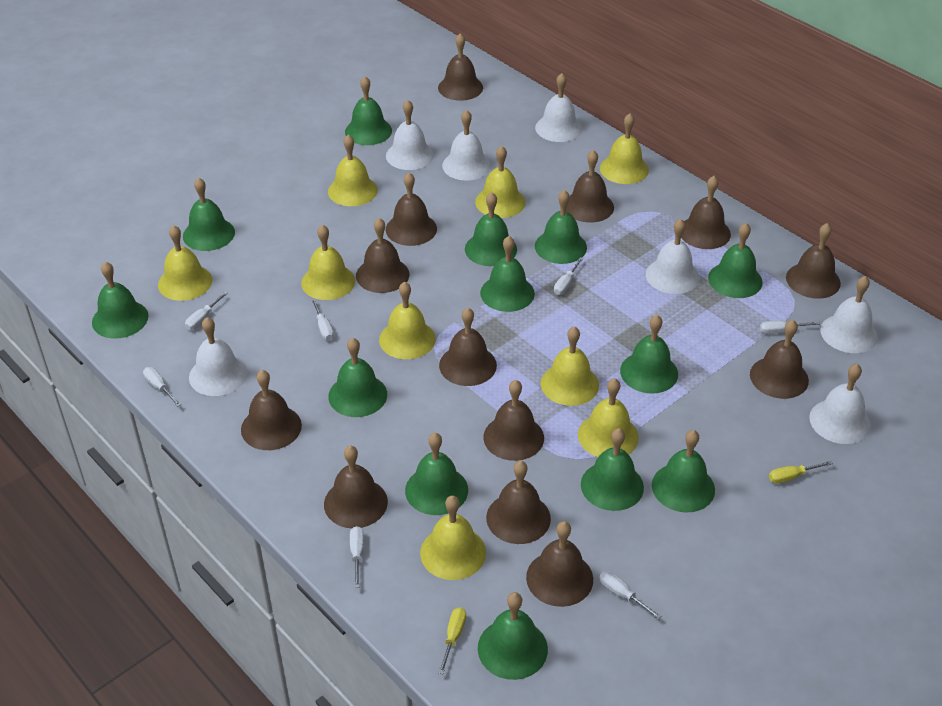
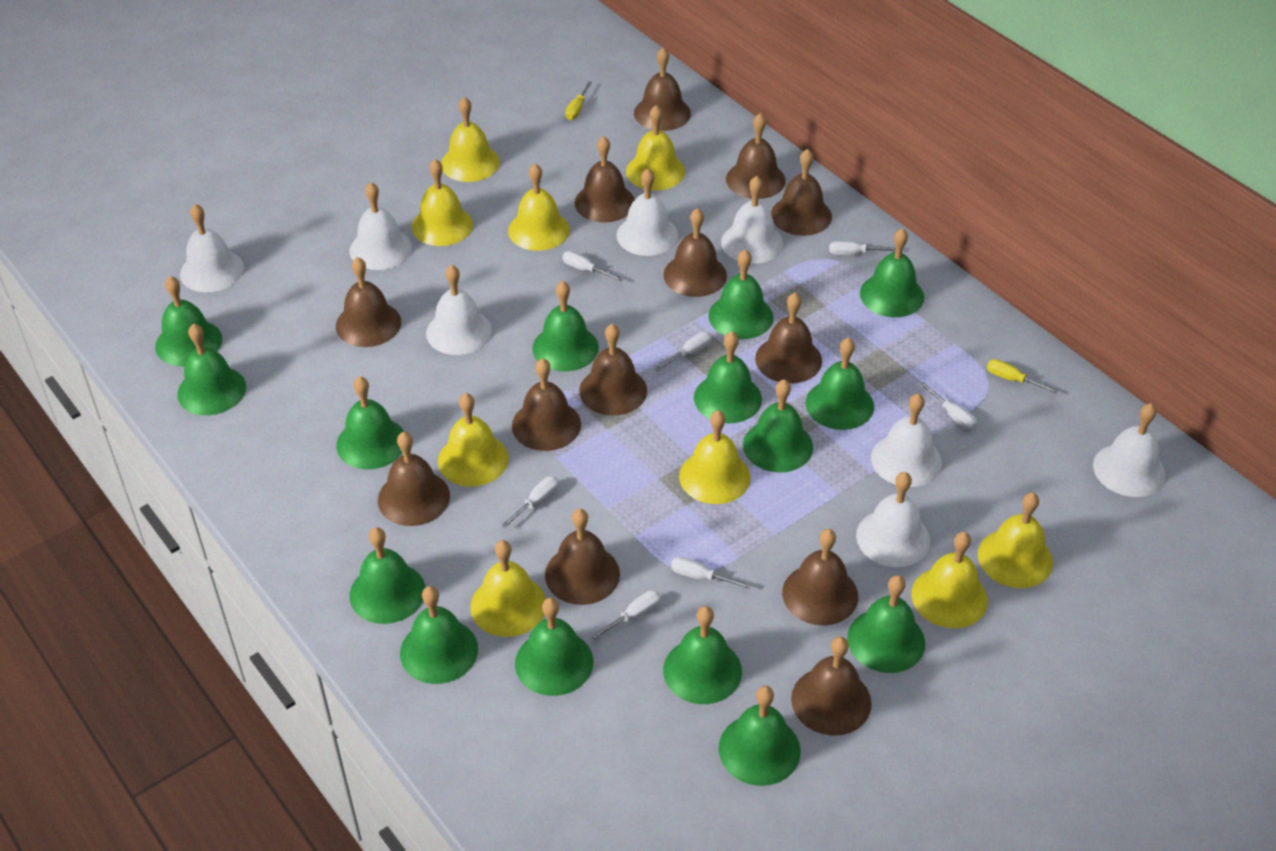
green bell: 13 -> 15
white bell: 7 -> 8

